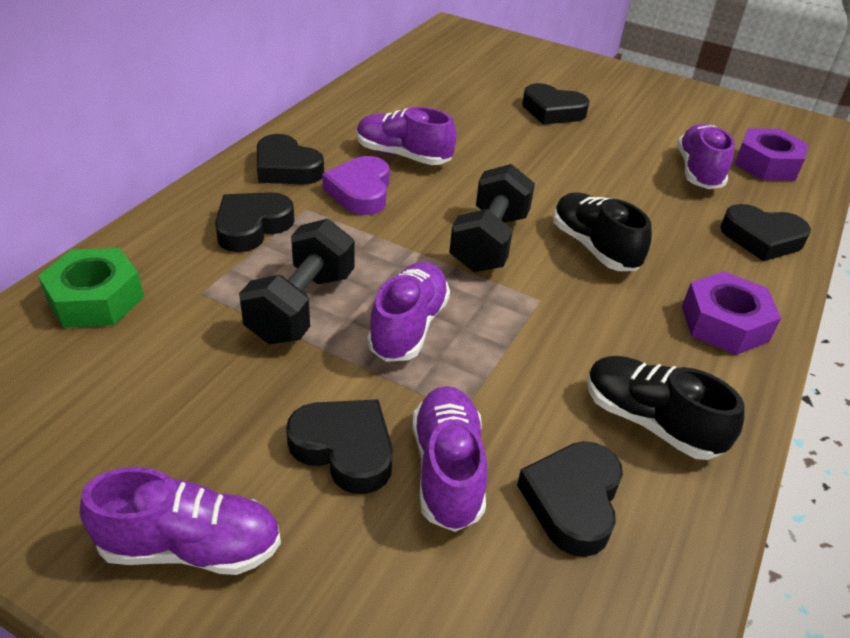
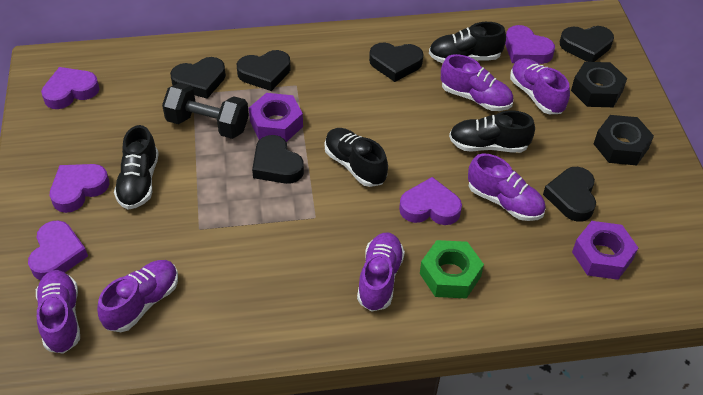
black dumbbell: 2 -> 1
black nut: 0 -> 2
black shoe: 2 -> 4
purple heart: 1 -> 5
purple shoe: 5 -> 6

